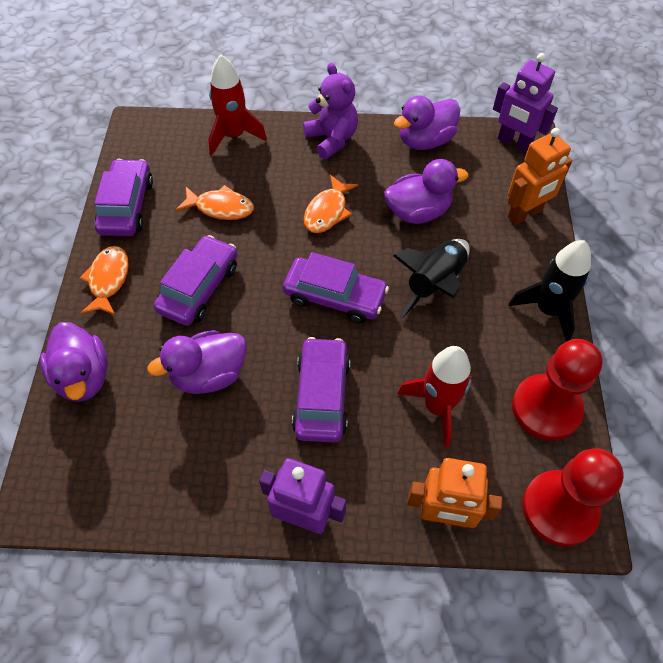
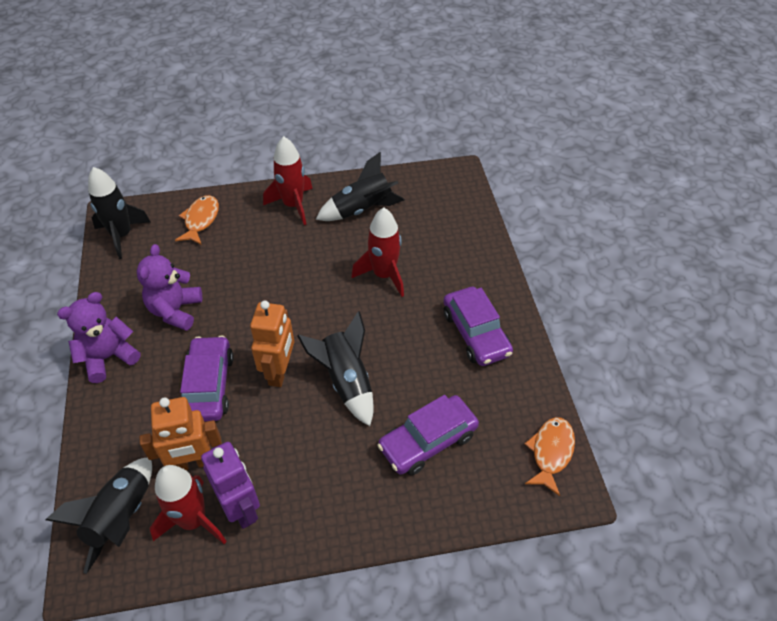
black rocket: 2 -> 4
orange fish: 3 -> 2
purple car: 4 -> 3
purple duck: 4 -> 0
purple robot: 2 -> 1
purple teddy bear: 1 -> 2
red pawn: 2 -> 0
red rocket: 2 -> 3

